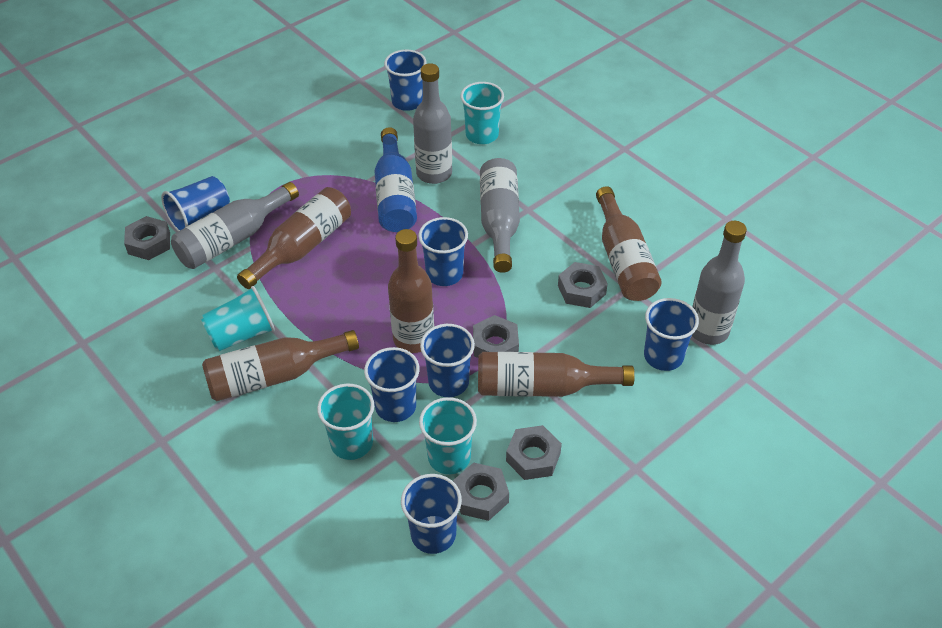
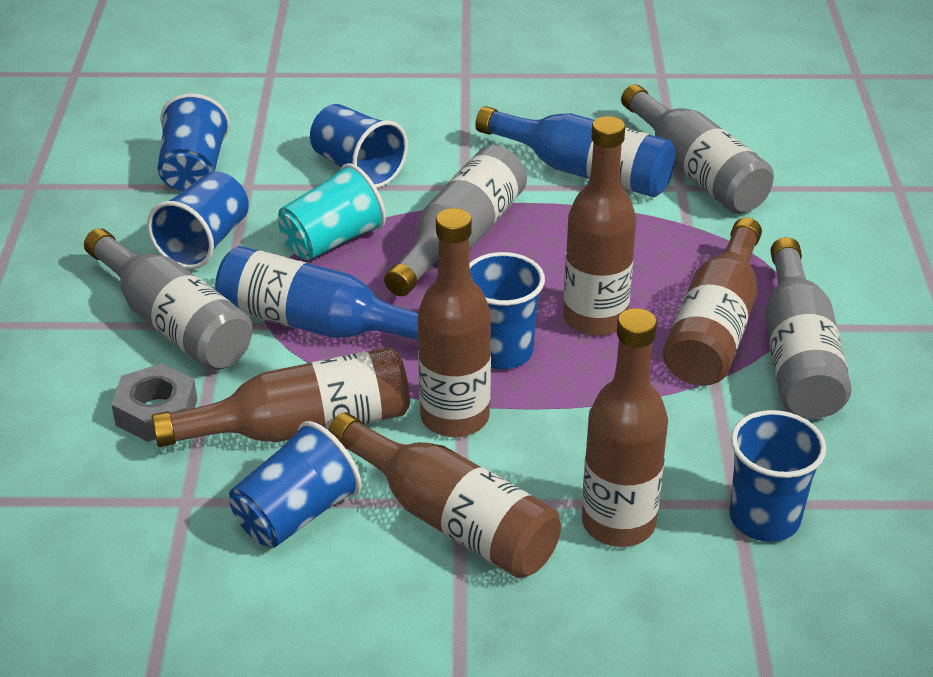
blue bottle: 1 -> 2
blue cup: 7 -> 6
brown bottle: 5 -> 6
grey nut: 5 -> 1
turquoise cup: 4 -> 1

